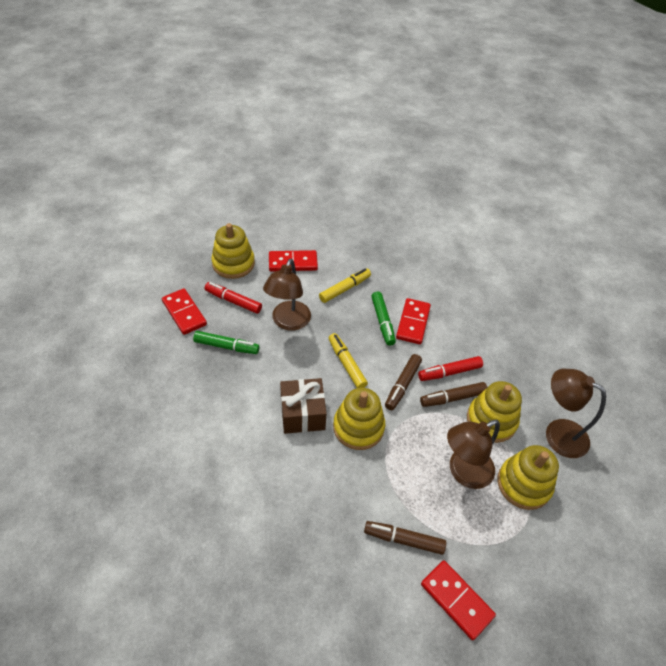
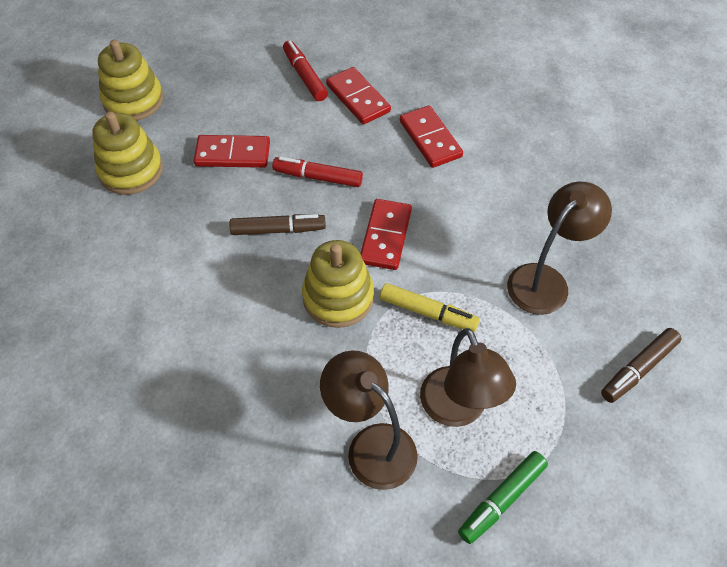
brown gift: 1 -> 0
brown marker: 3 -> 2
green marker: 2 -> 1
yellow marker: 2 -> 1
yellow stacking toy: 4 -> 3

